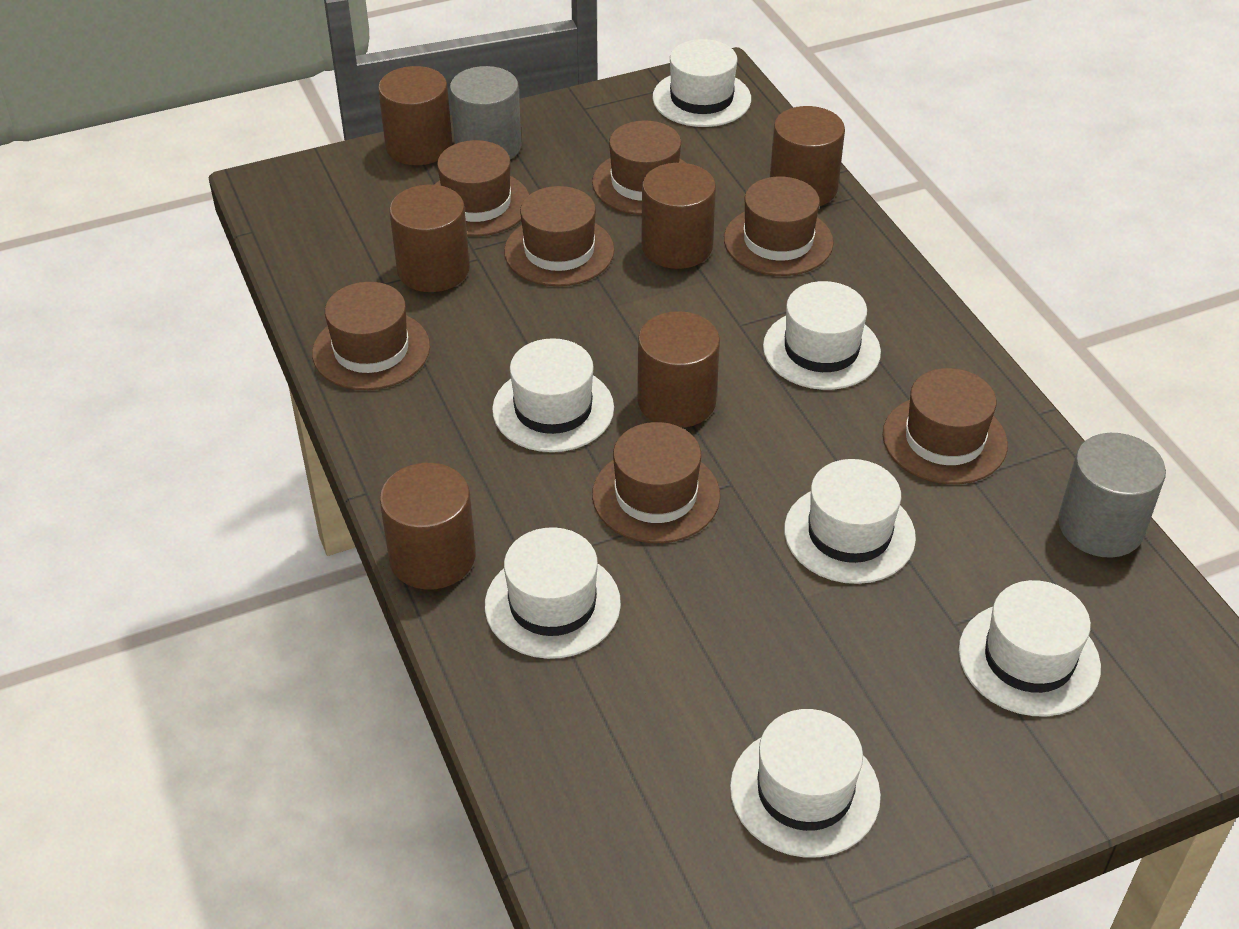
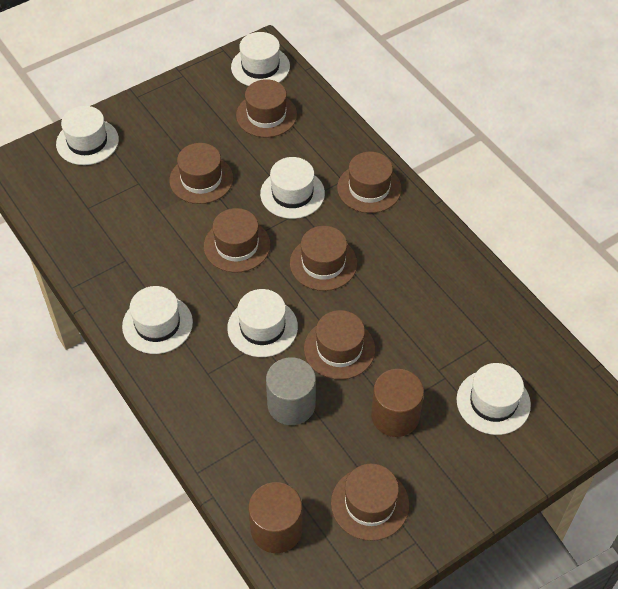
brown cylinder: 6 -> 2
grey cylinder: 2 -> 1
white hat: 7 -> 6

